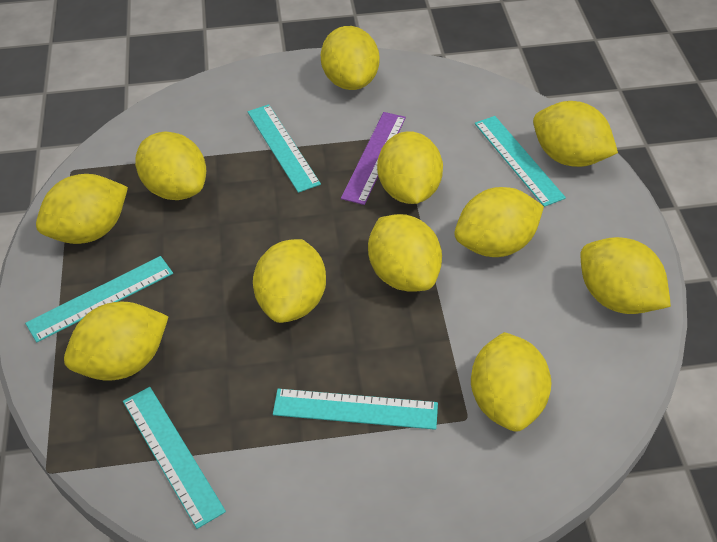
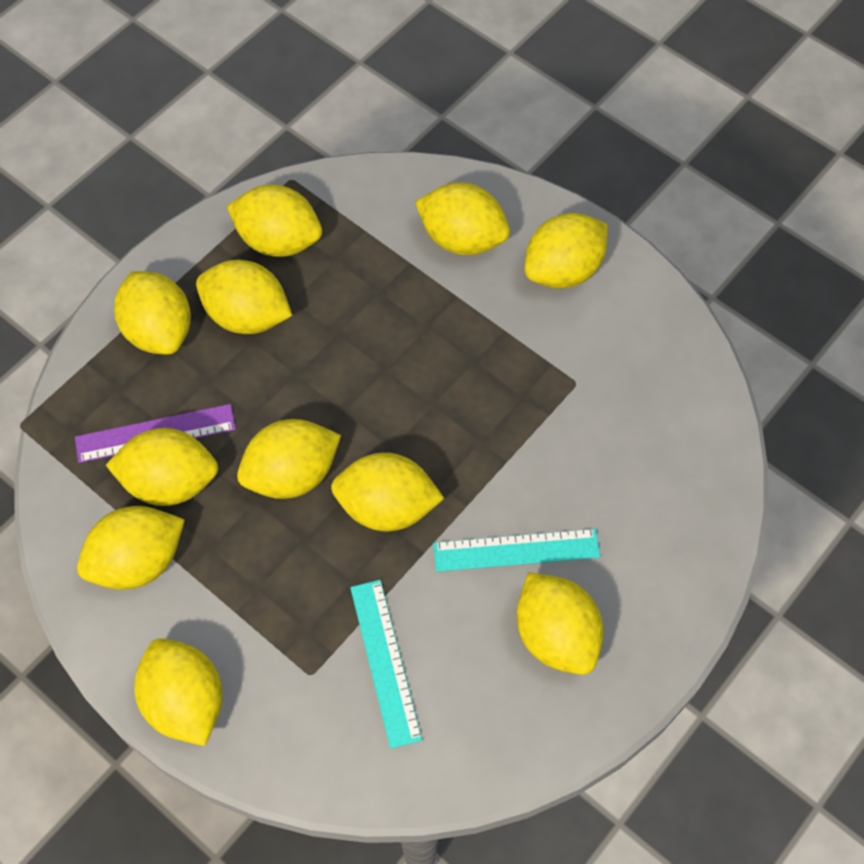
turquoise ruler: 5 -> 2

